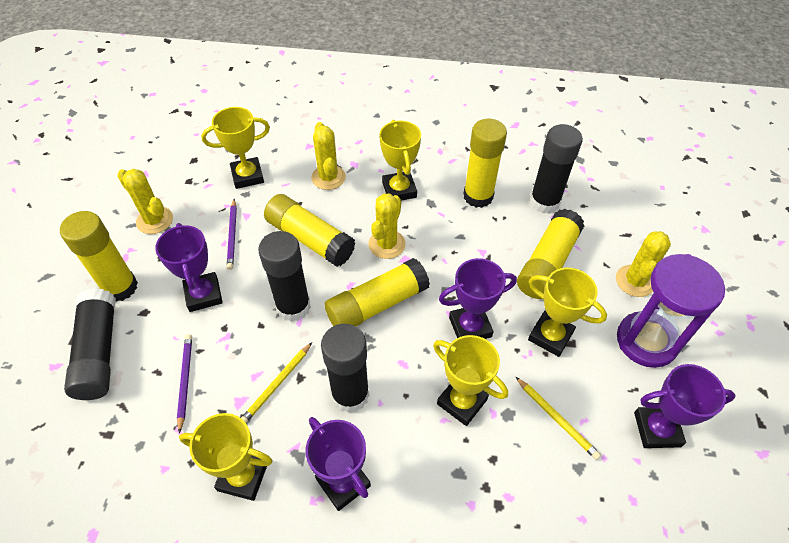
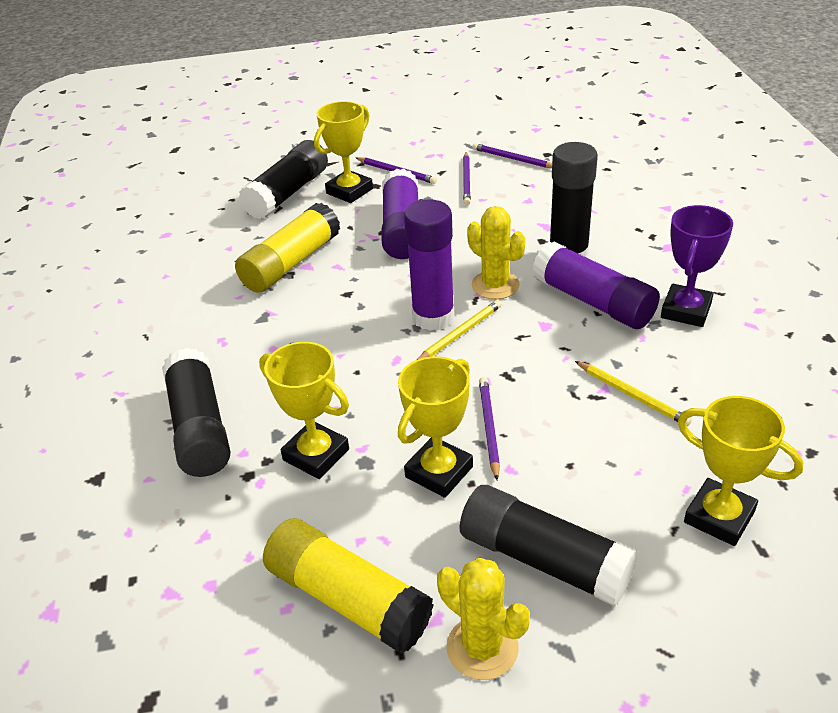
purple glue stick: 0 -> 3
purple hourglass: 1 -> 0
purple pencil: 2 -> 4
purple trophy: 4 -> 1
yellow cactus: 4 -> 2
yellow glue stick: 5 -> 2
yellow trophy: 5 -> 4

